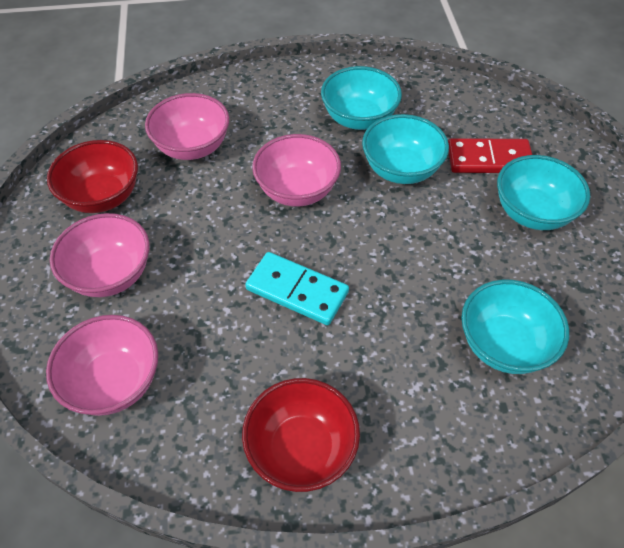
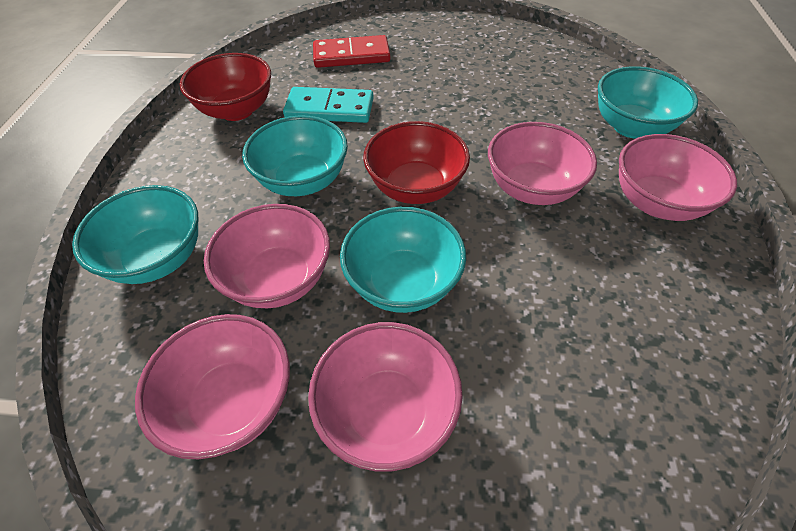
pink bowl: 4 -> 5

